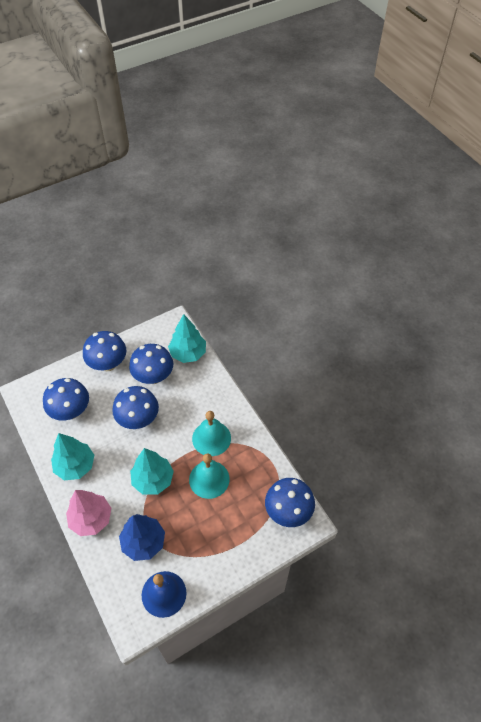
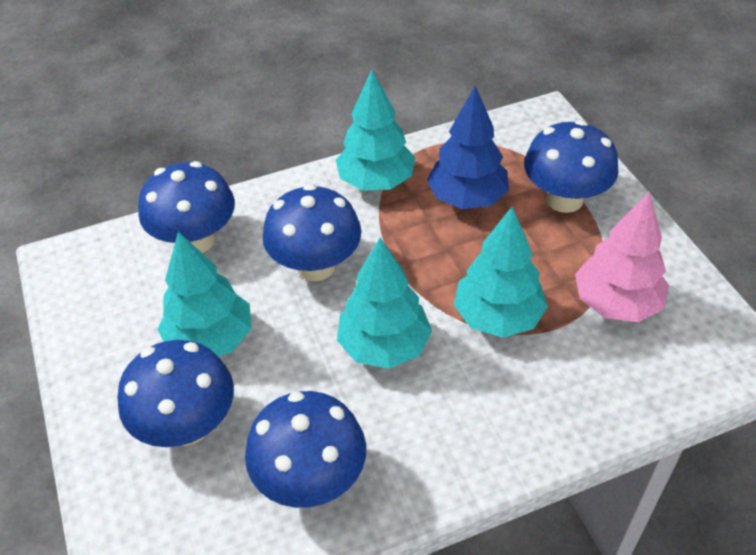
blue bell: 1 -> 0
turquoise bell: 2 -> 0
turquoise tree: 3 -> 4

